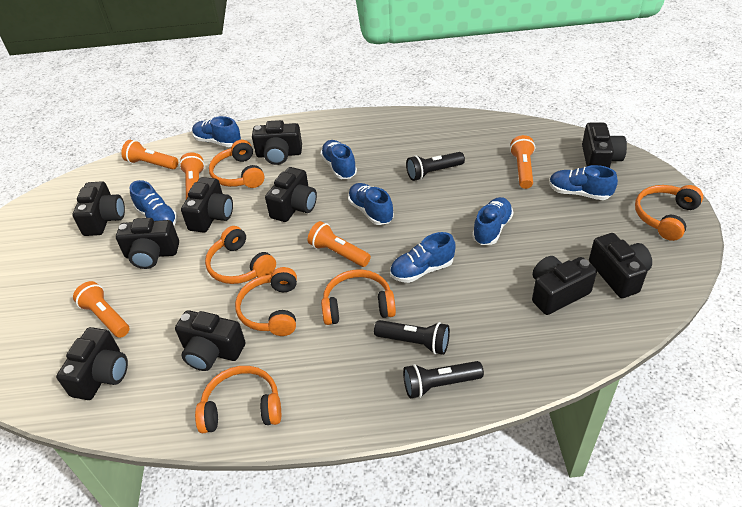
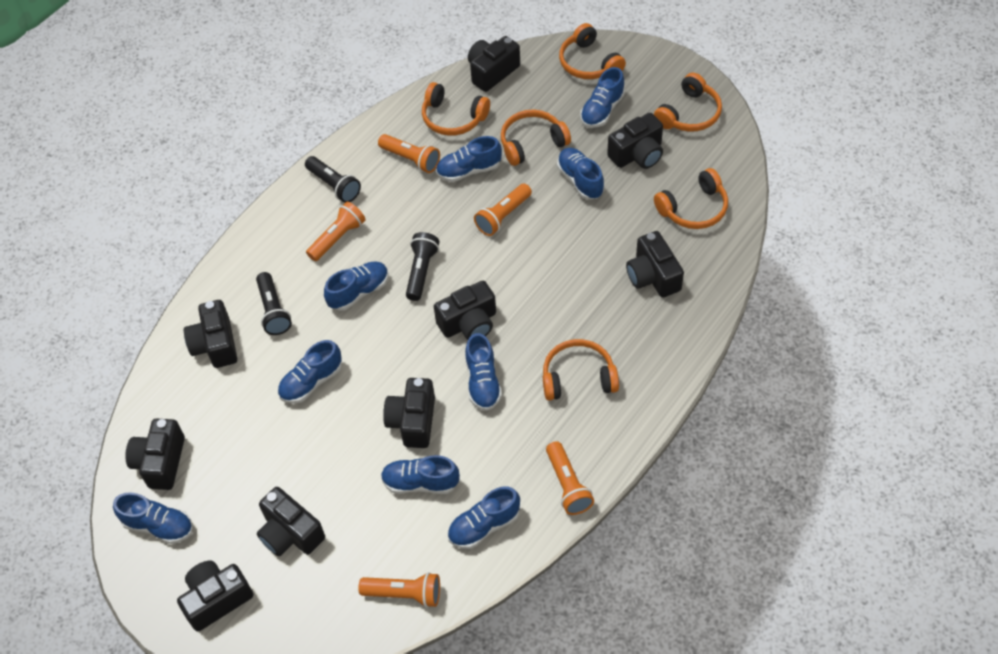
black camera: 10 -> 9
blue shoe: 7 -> 9

